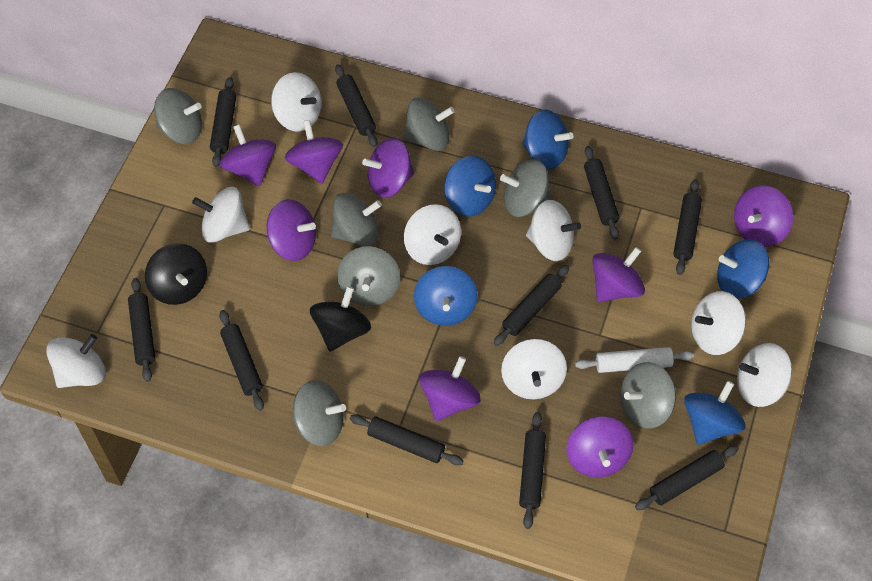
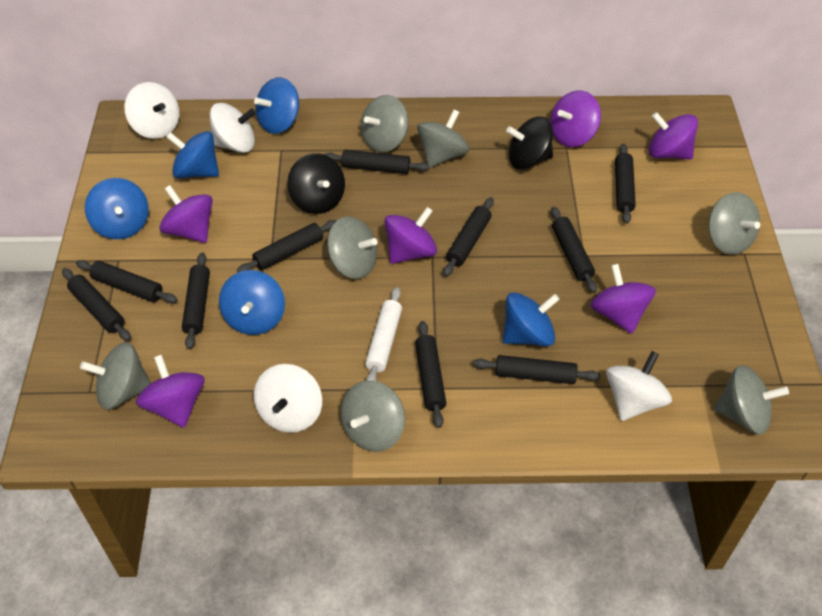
purple spinning top: 8 -> 6
white spinning top: 8 -> 4

